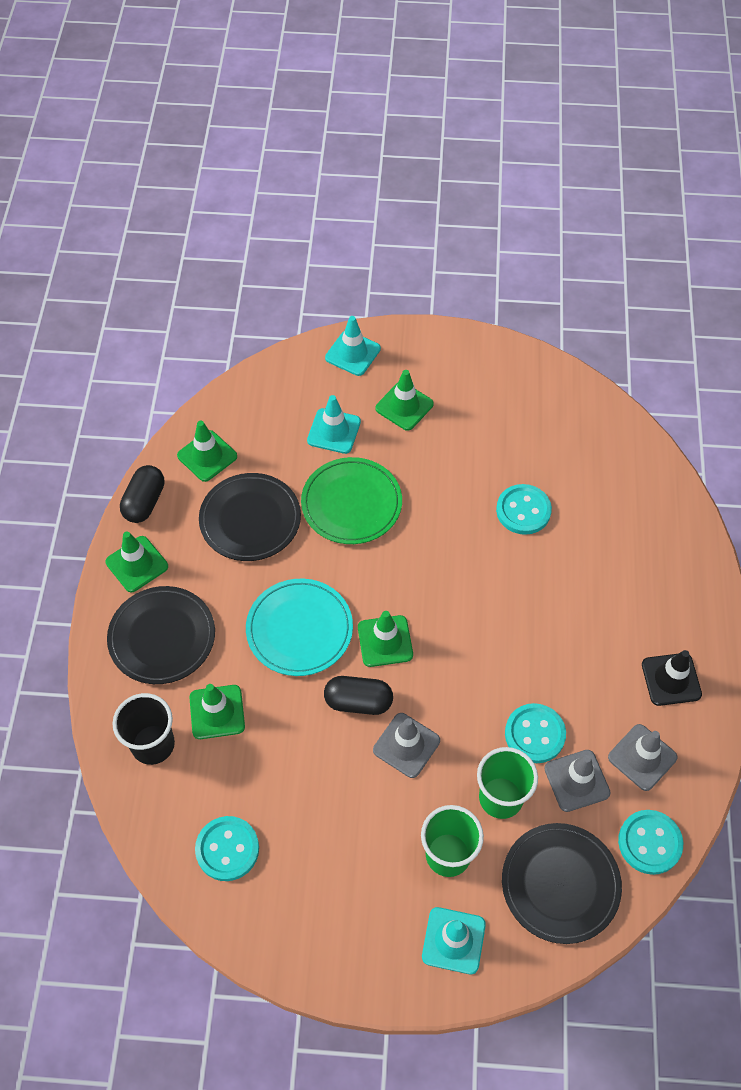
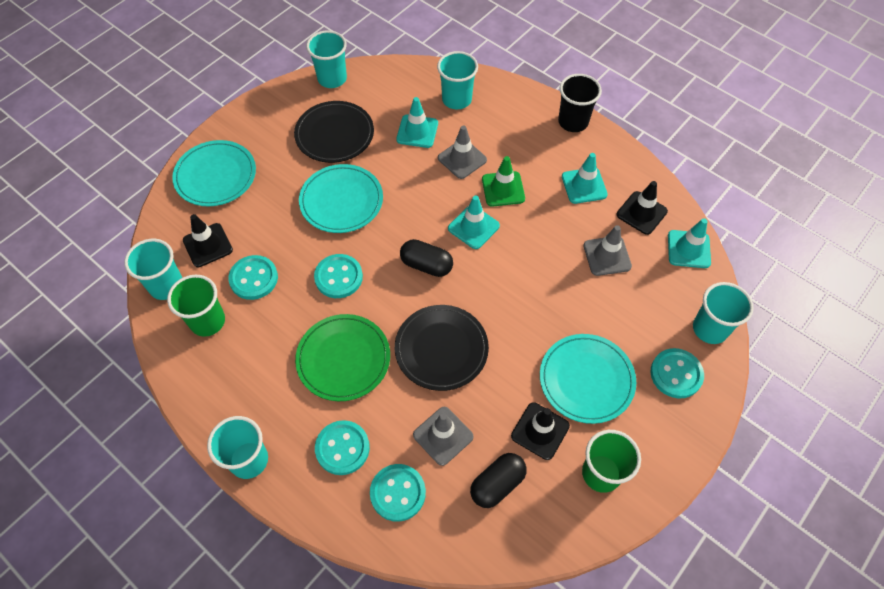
black plate: 3 -> 2
black traffic cone: 1 -> 3
green traffic cone: 5 -> 1
turquoise button: 4 -> 5
turquoise cup: 0 -> 5
turquoise plate: 1 -> 3
turquoise traffic cone: 3 -> 4

